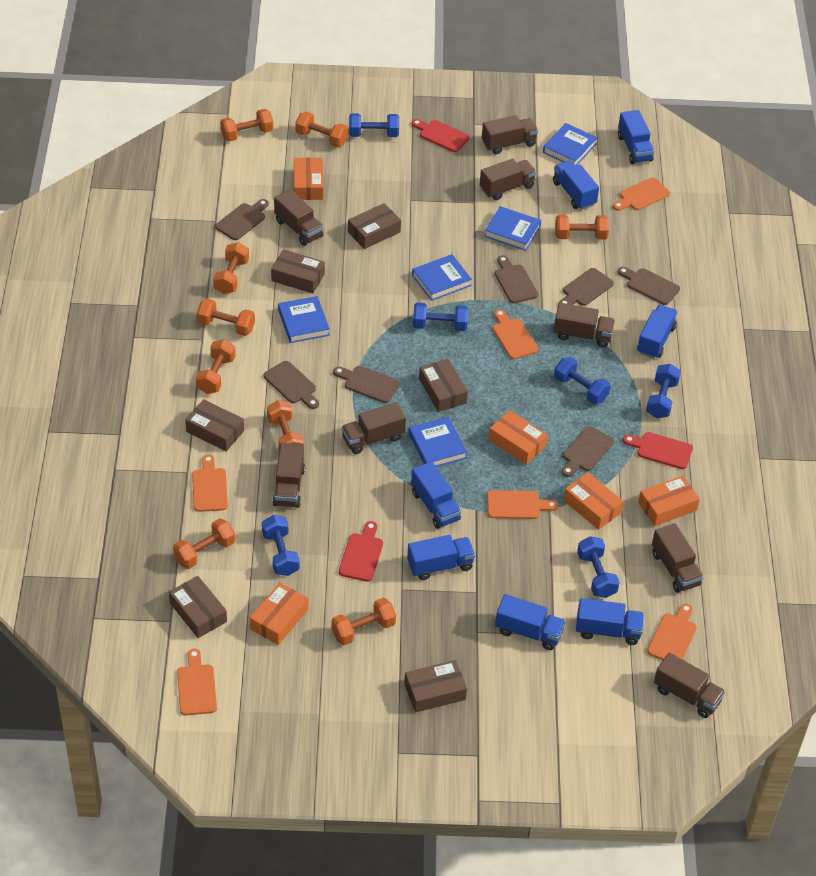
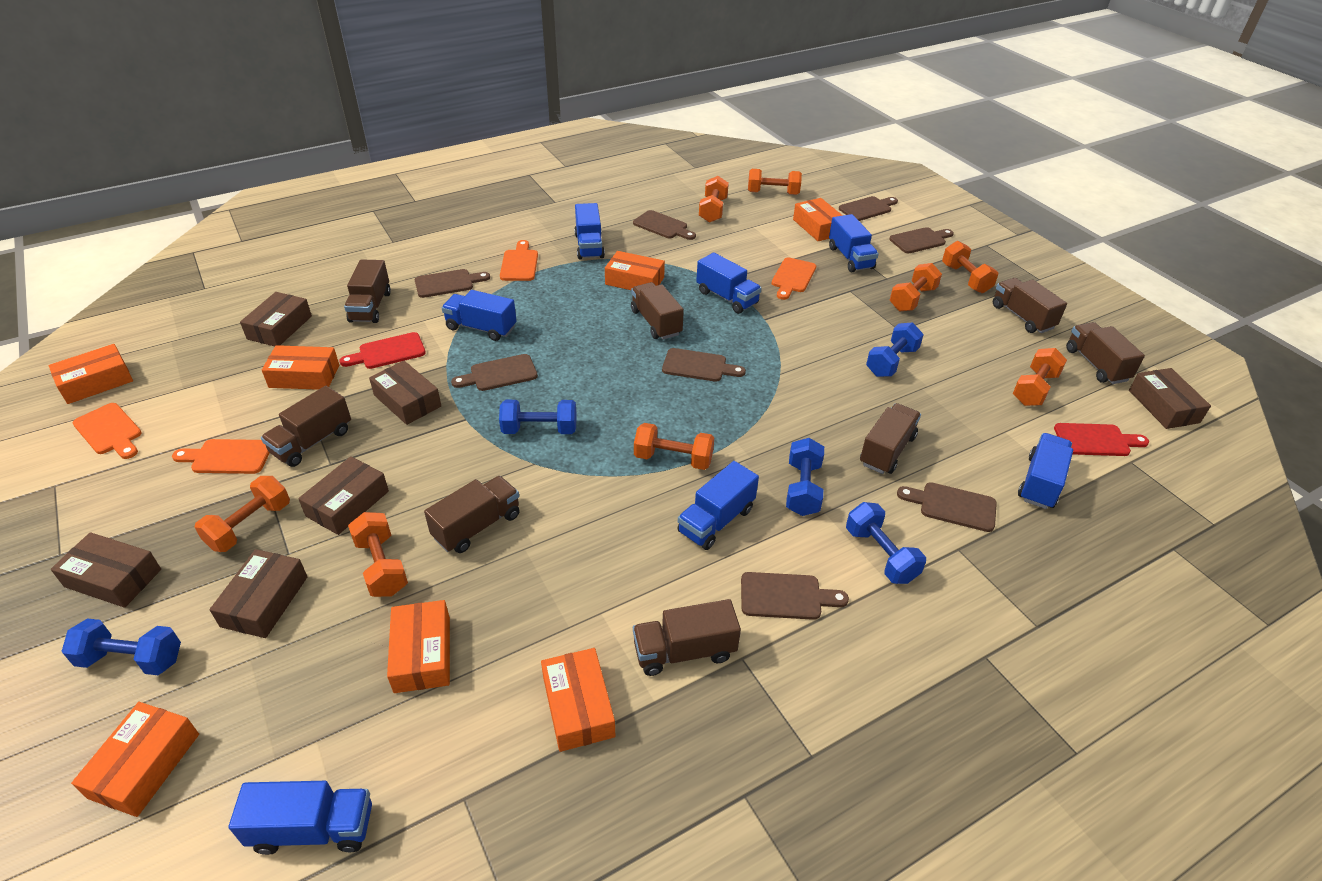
blue book: 5 -> 0
blue dumbbell: 6 -> 5
brown cutting board: 7 -> 8
orange box: 5 -> 7
orange cutting board: 6 -> 4
orange dumbbell: 9 -> 8
red cutting board: 3 -> 2

